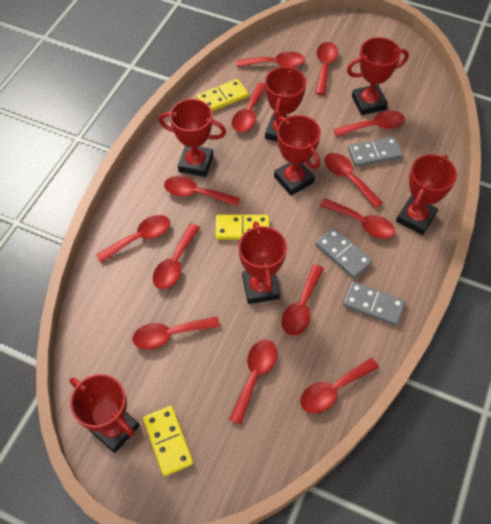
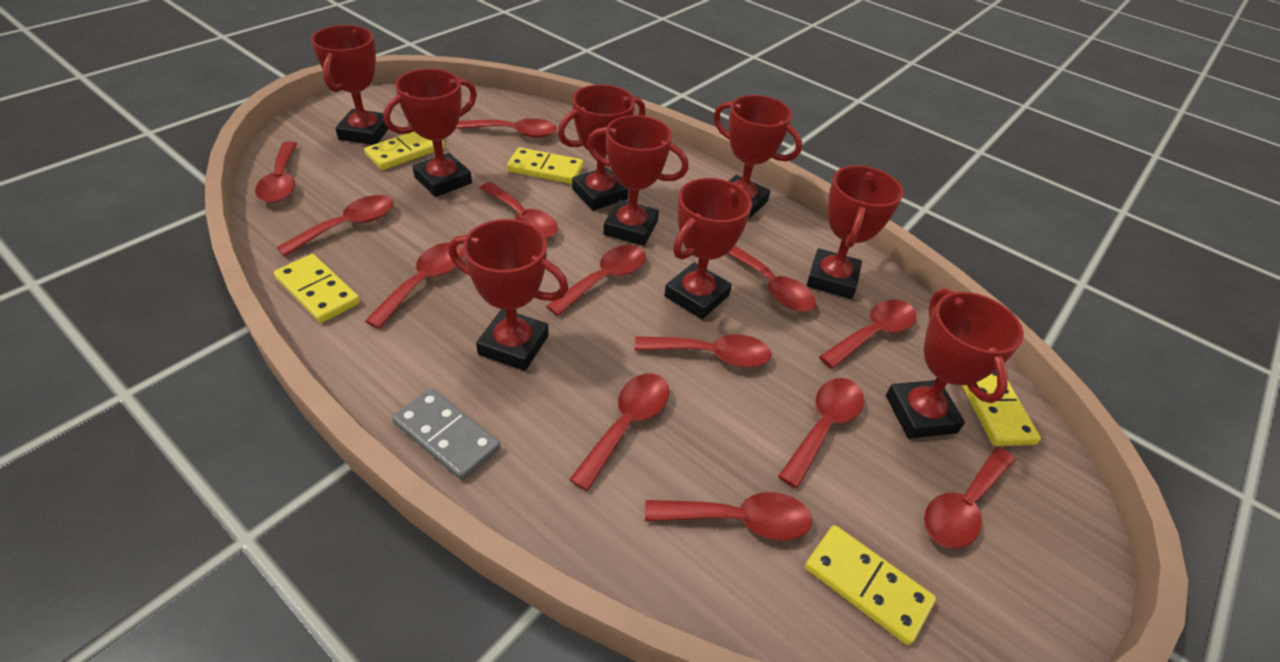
grey domino: 3 -> 1
red trophy: 7 -> 9
yellow domino: 3 -> 5

